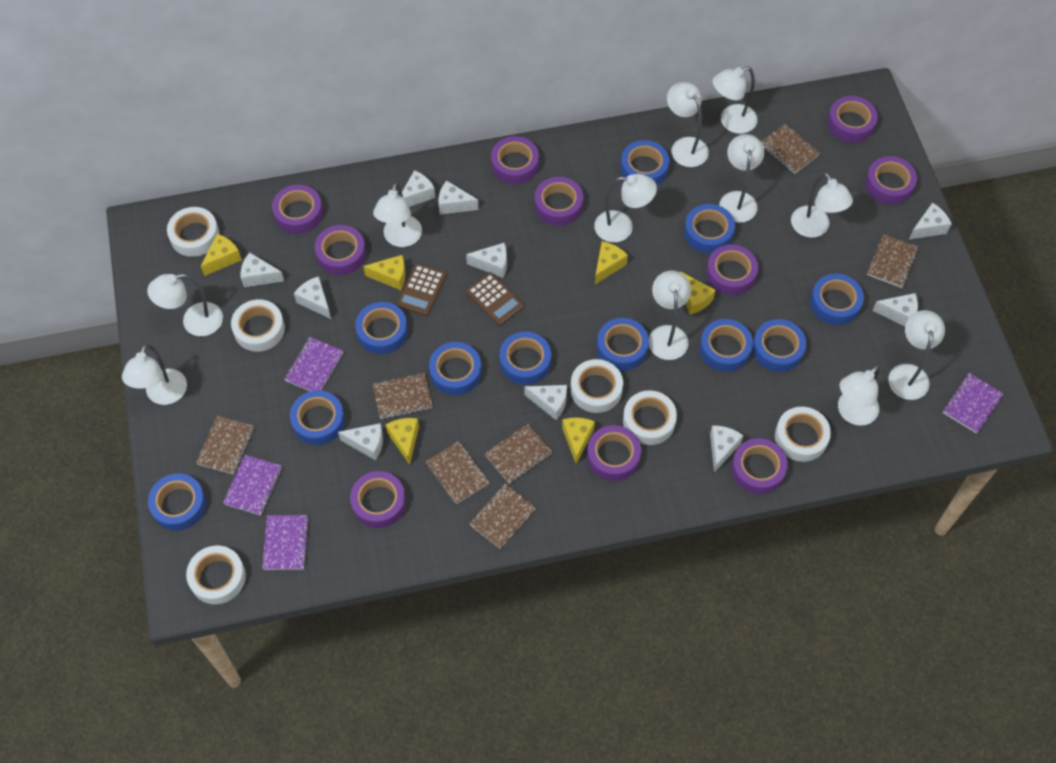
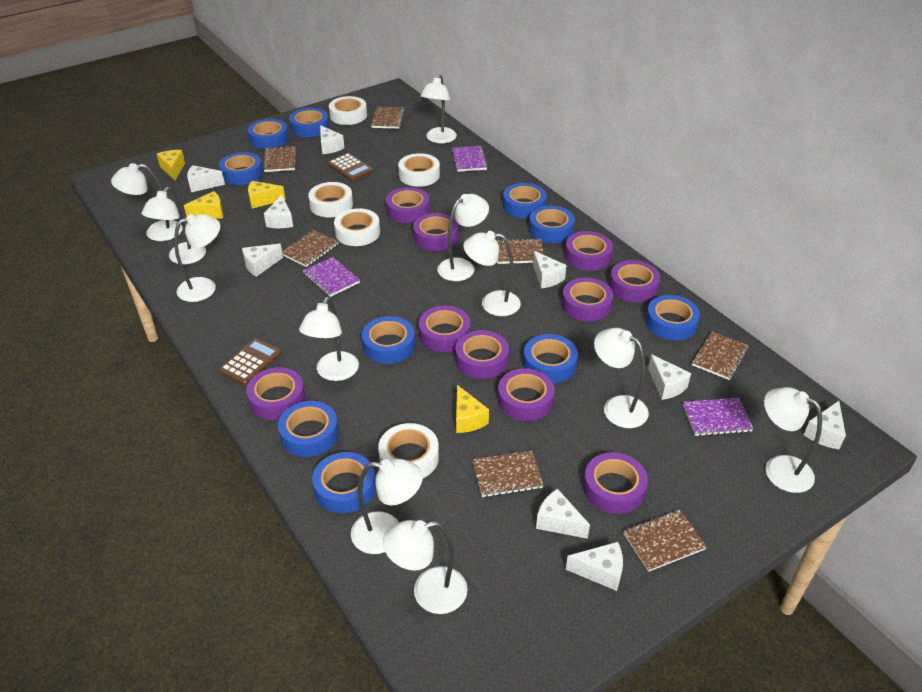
blue tape: 11 -> 10
purple notebook: 4 -> 3
white cheese: 10 -> 9
white tape: 6 -> 5
yellow cheese: 6 -> 4

